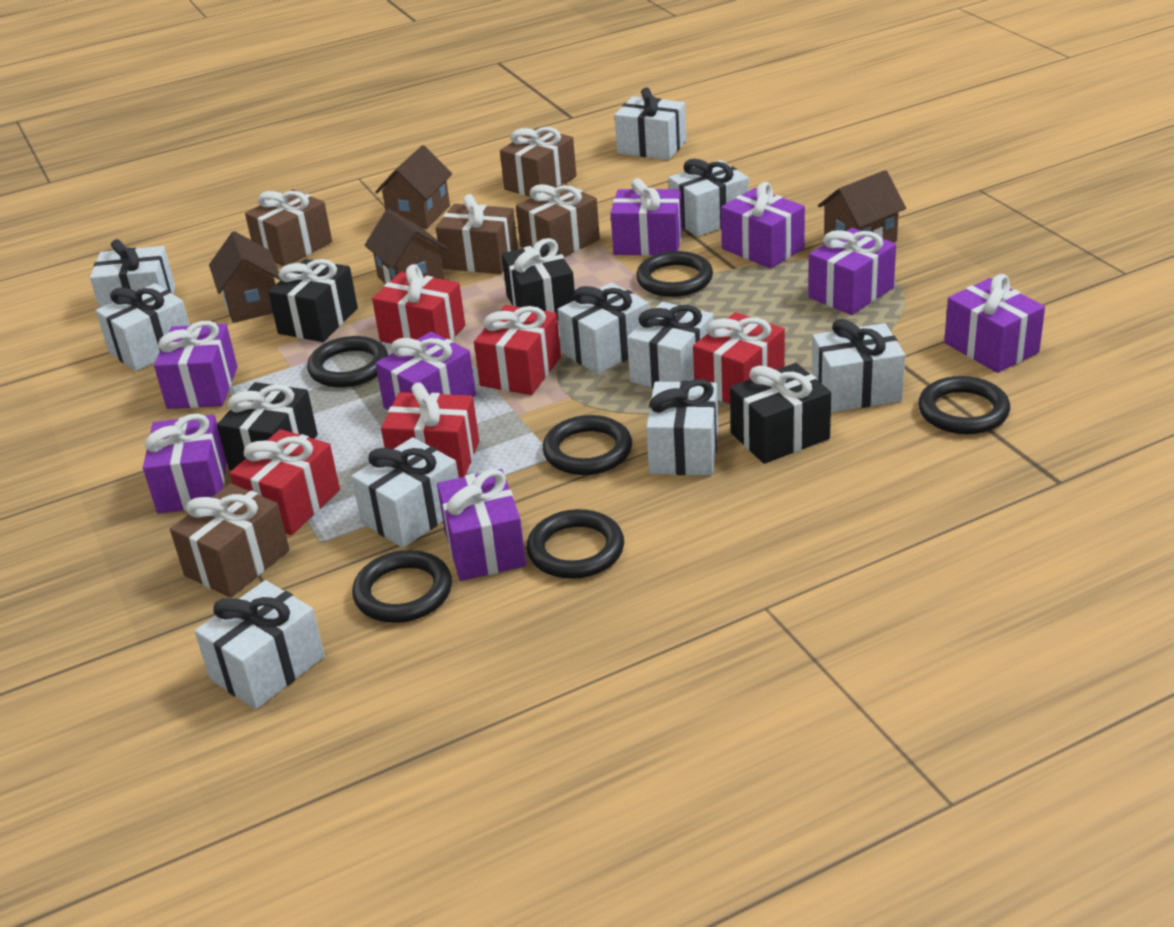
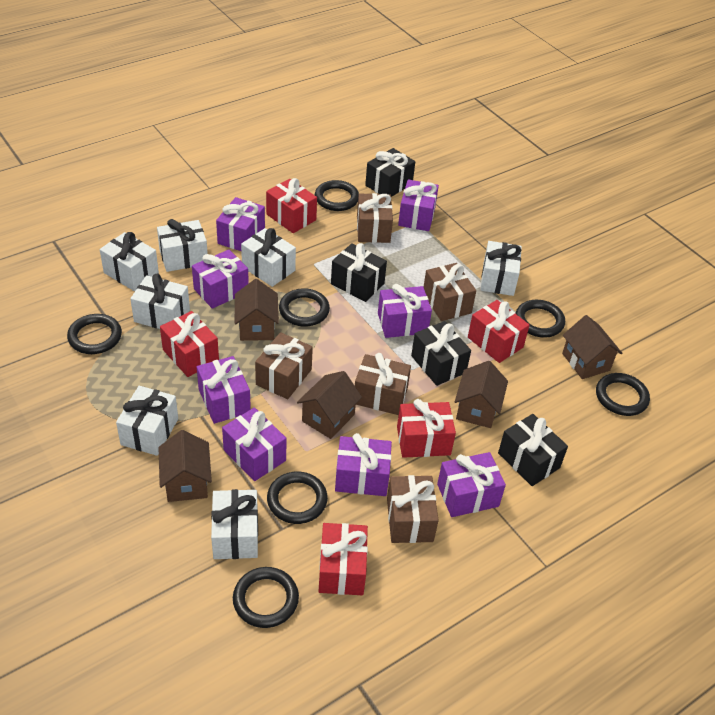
black ring: 6 -> 7
brown house: 4 -> 5
white gift: 10 -> 7

